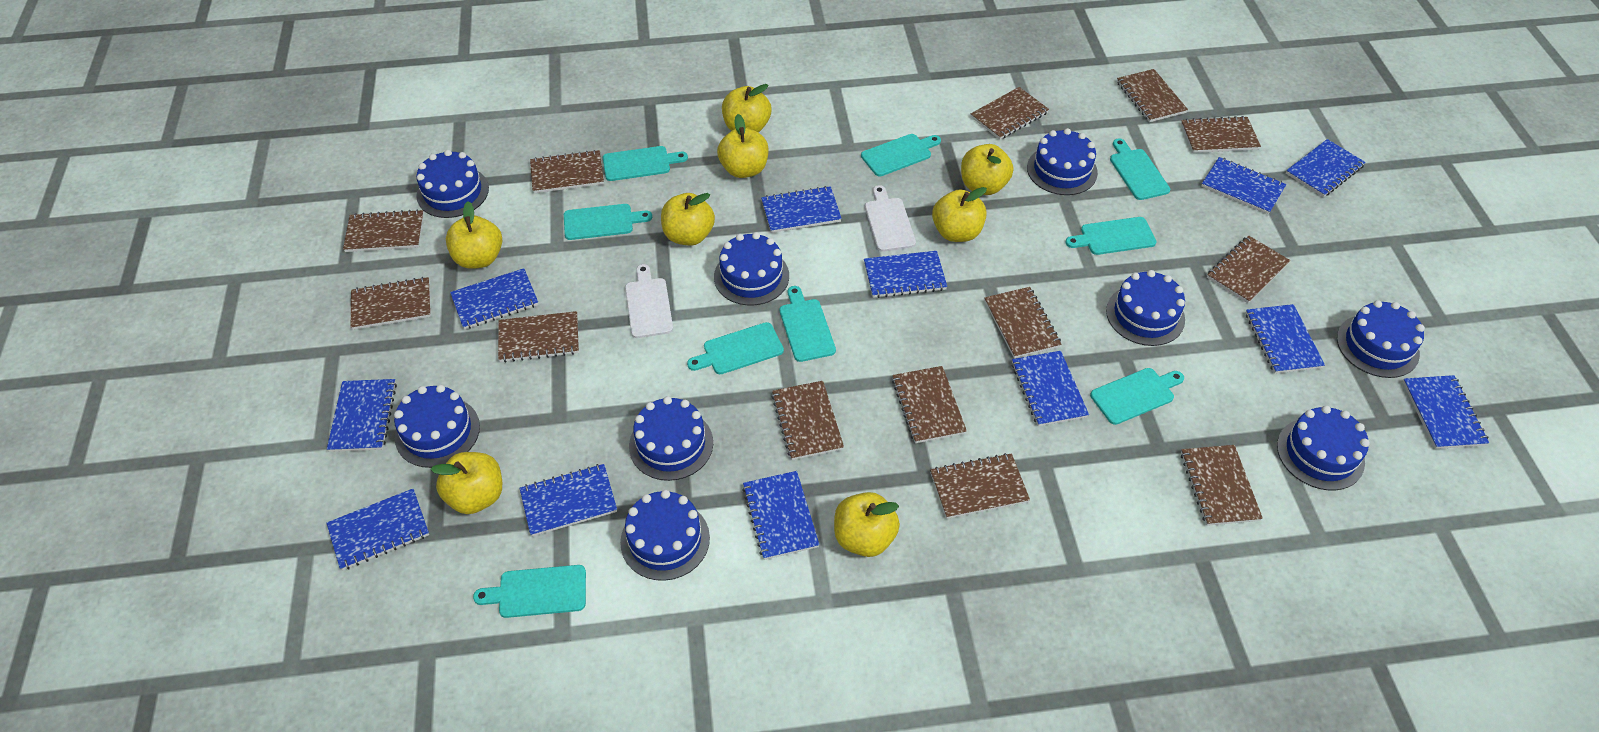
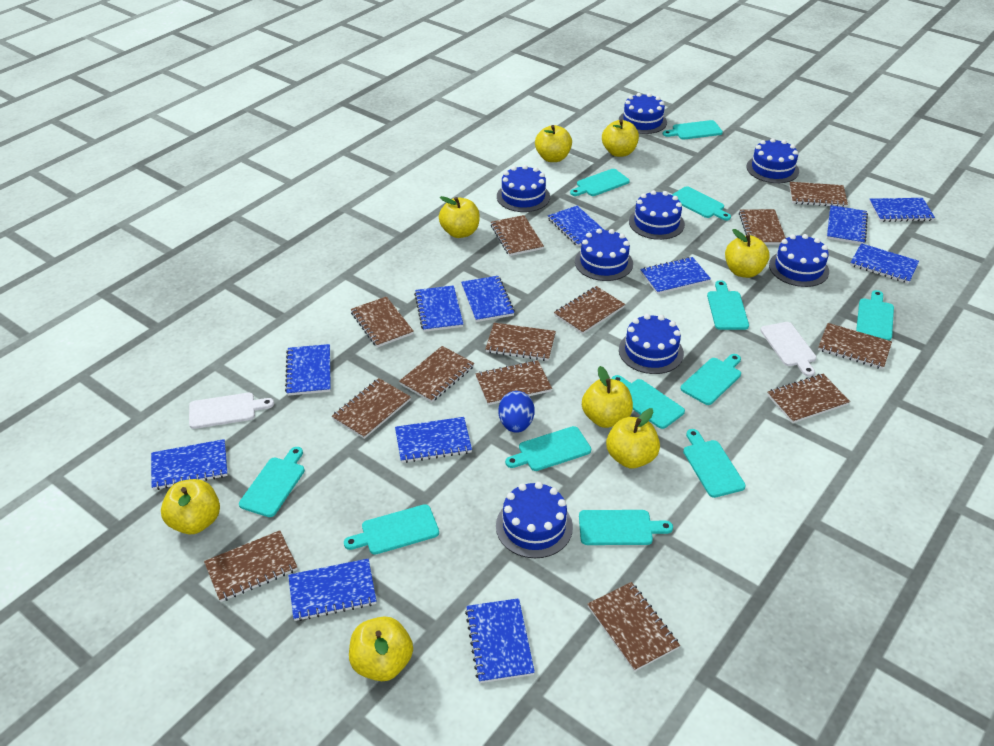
blue cake: 9 -> 8
blue egg: 0 -> 1
turquoise cutting board: 9 -> 12

